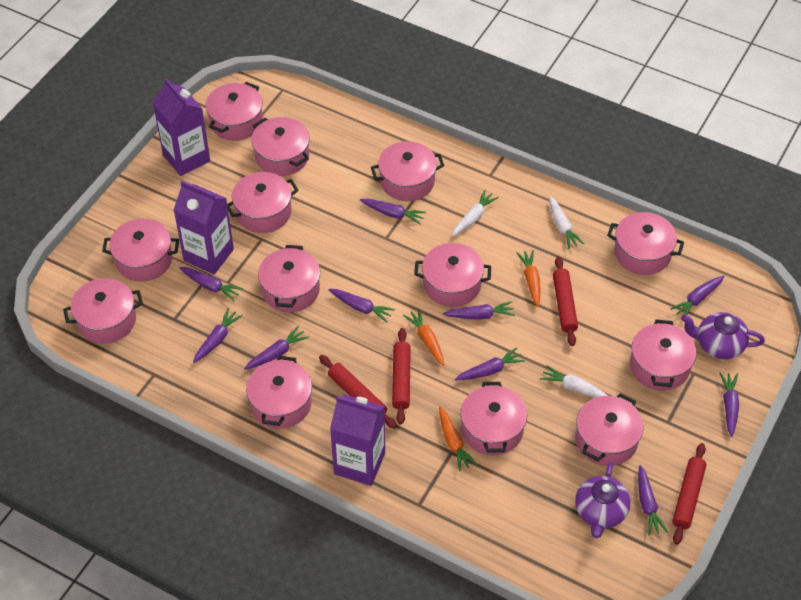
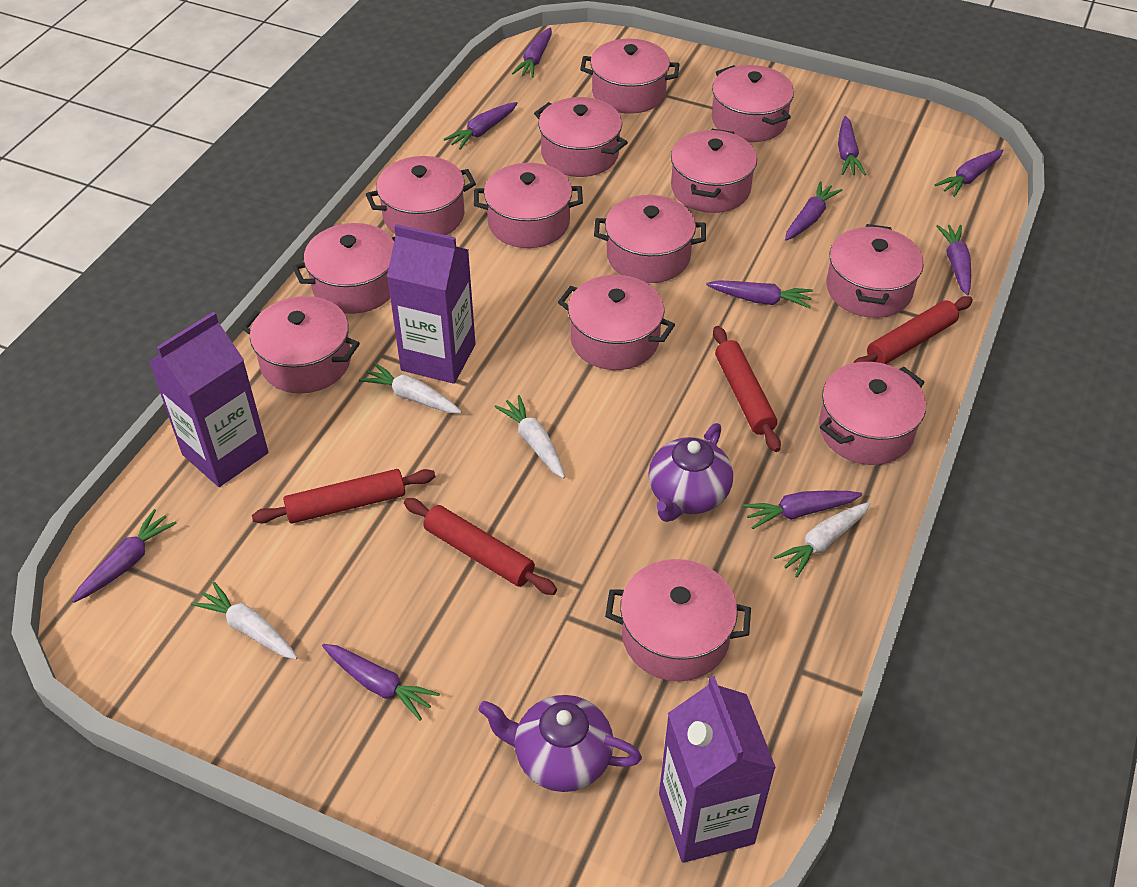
orange carrot: 3 -> 0
white carrot: 3 -> 4

